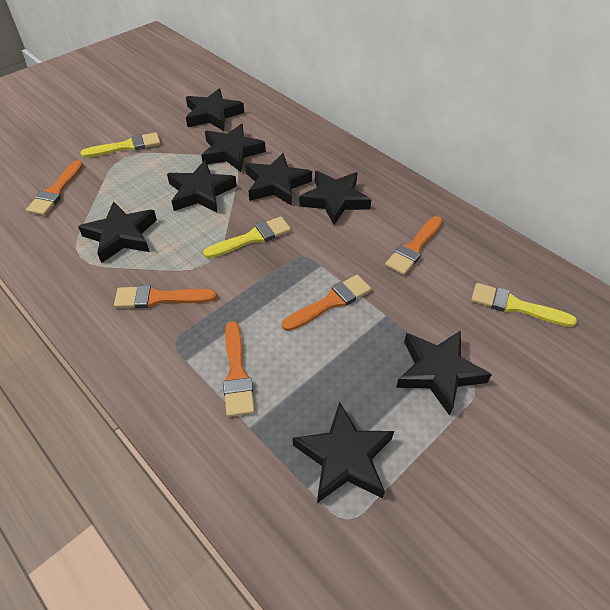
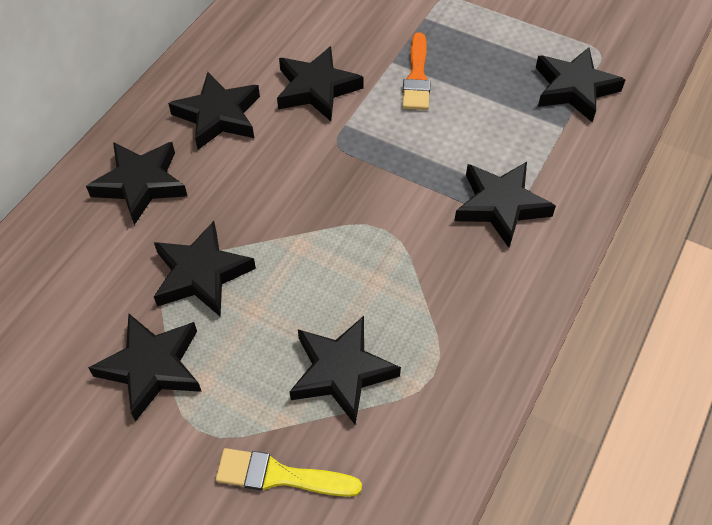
orange brush: 5 -> 1
yellow brush: 3 -> 1

